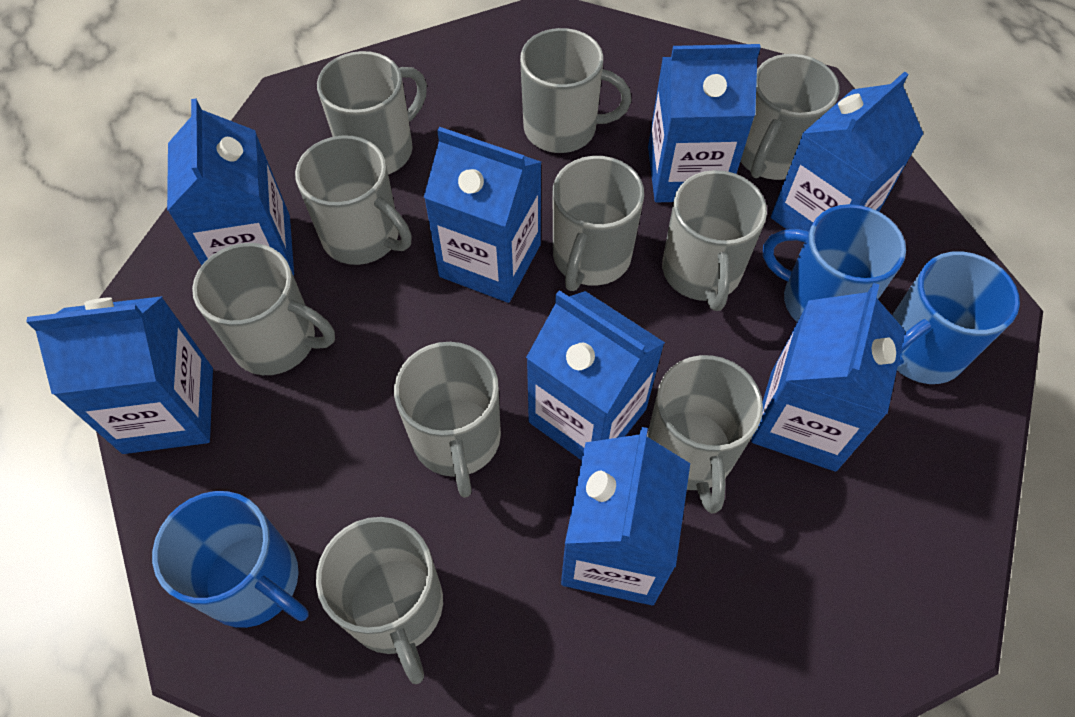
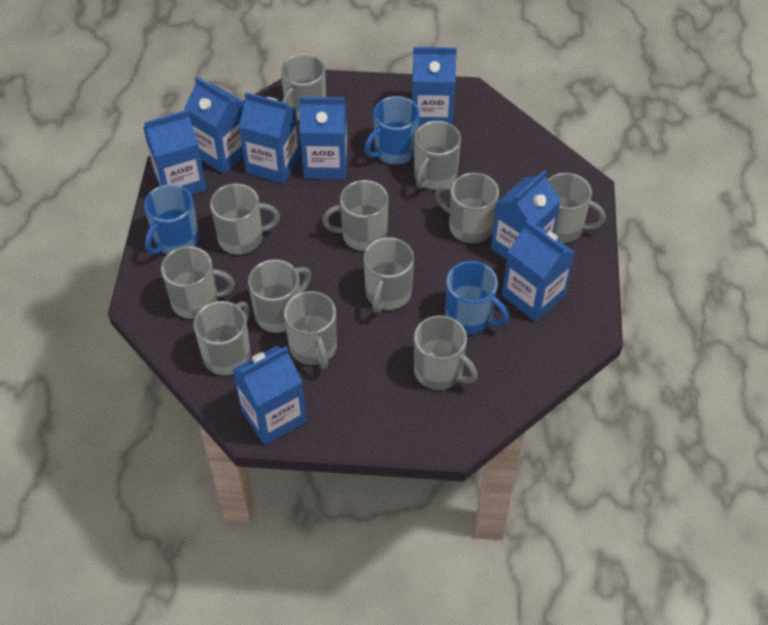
grey mug: 10 -> 12

